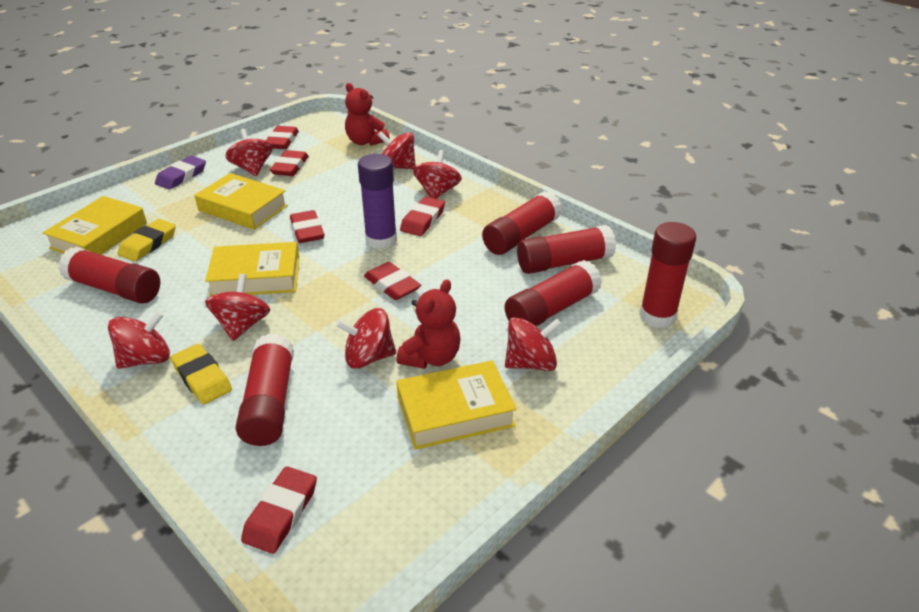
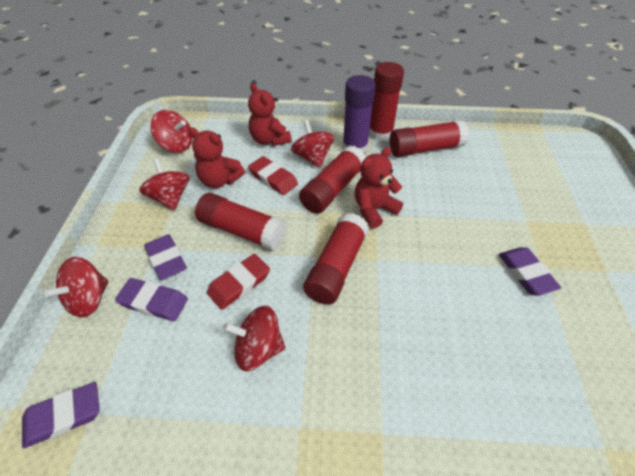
purple eraser: 1 -> 4
red eraser: 6 -> 2
red glue stick: 6 -> 5
red spinning top: 7 -> 5
red teddy bear: 2 -> 3
yellow book: 4 -> 0
yellow eraser: 2 -> 0

